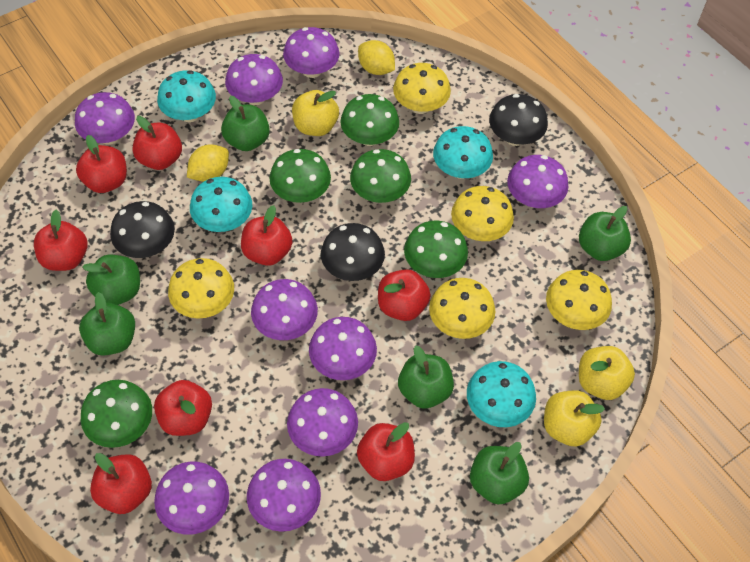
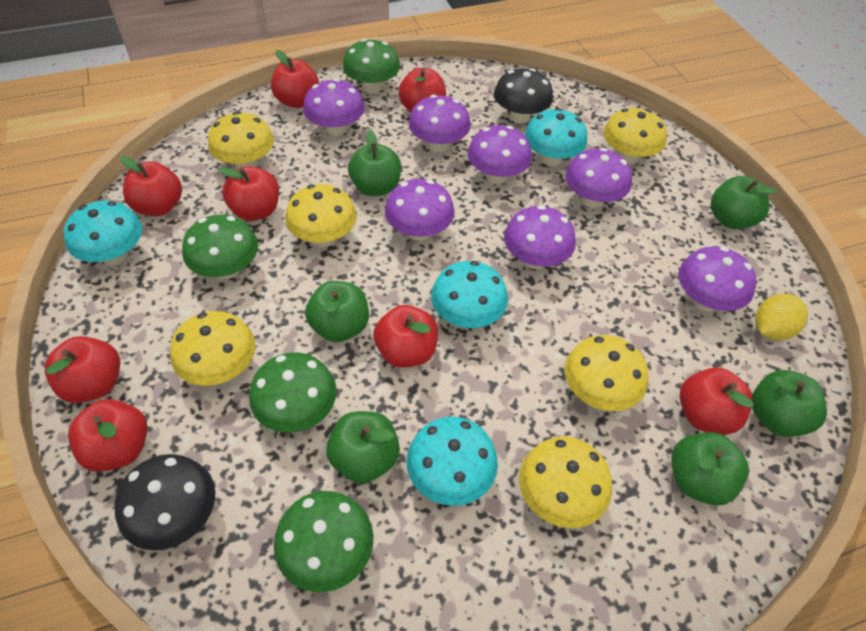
black mushroom: 3 -> 2
green mushroom: 5 -> 4
purple mushroom: 9 -> 7
yellow apple: 3 -> 0
yellow lemon: 2 -> 1
yellow mushroom: 5 -> 6

